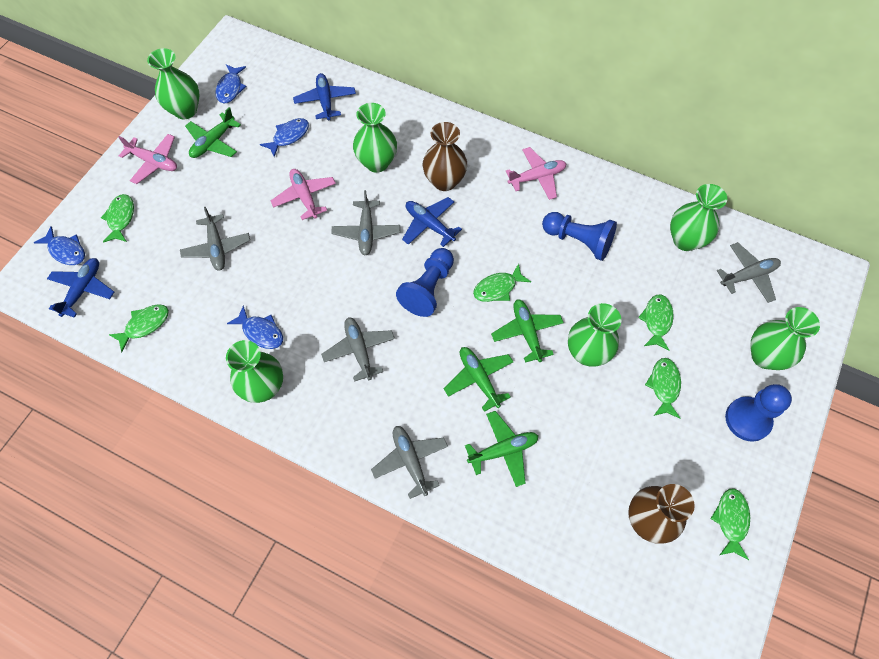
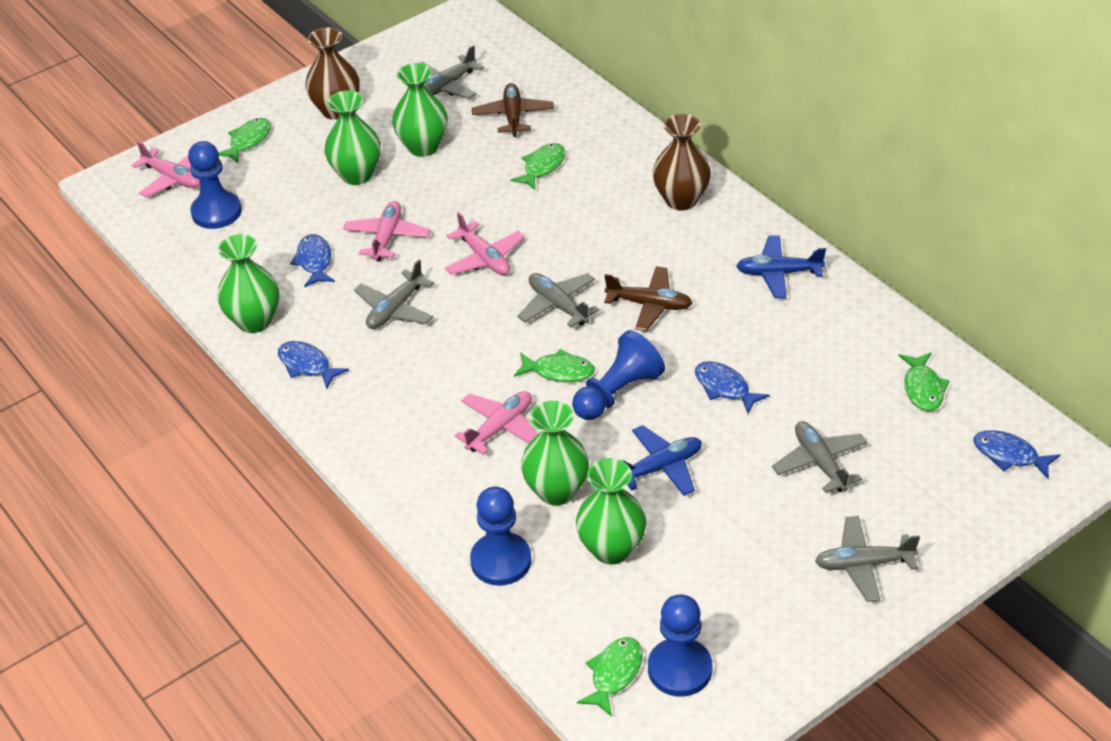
blue pawn: 3 -> 4
blue plane: 3 -> 2
brown plane: 0 -> 2
green fish: 6 -> 5
green plane: 4 -> 0
green vase: 6 -> 5
pink plane: 3 -> 4

